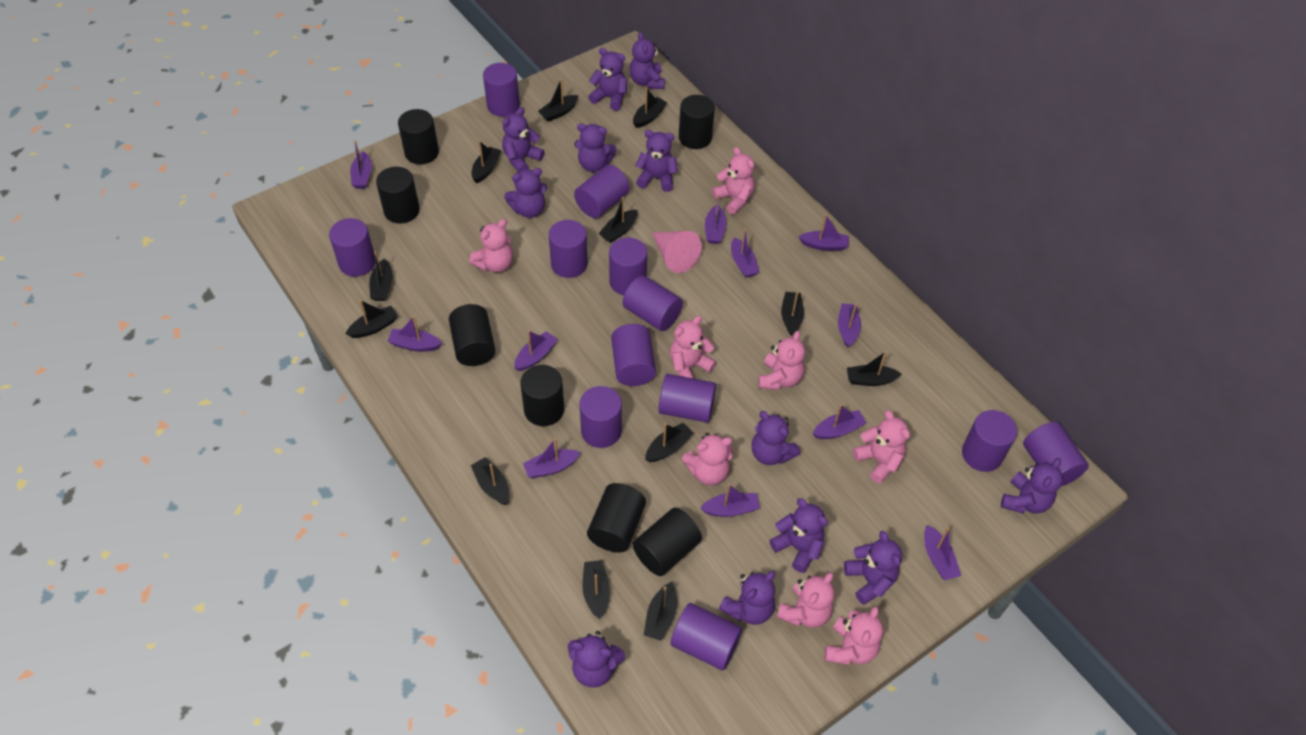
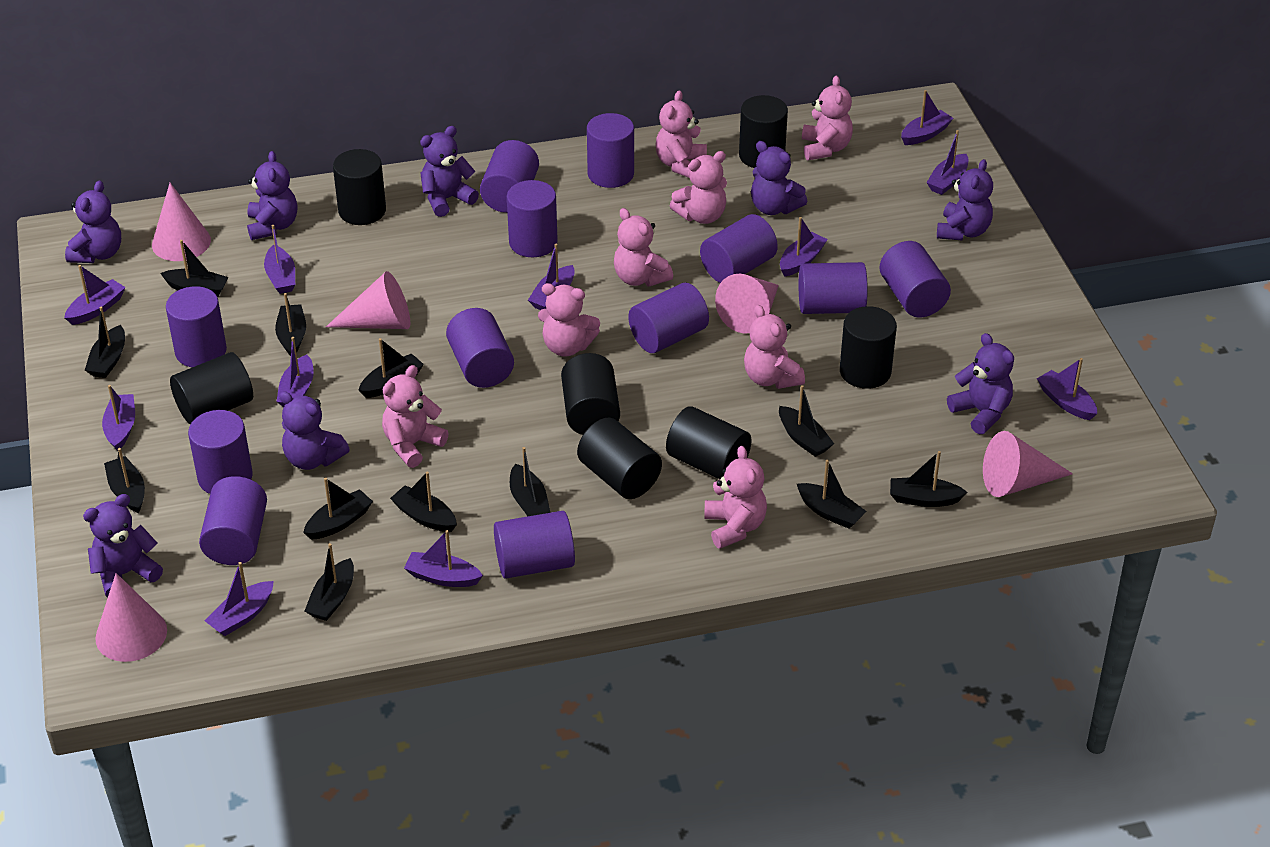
pink cone: 1 -> 5
purple teddy bear: 12 -> 8

